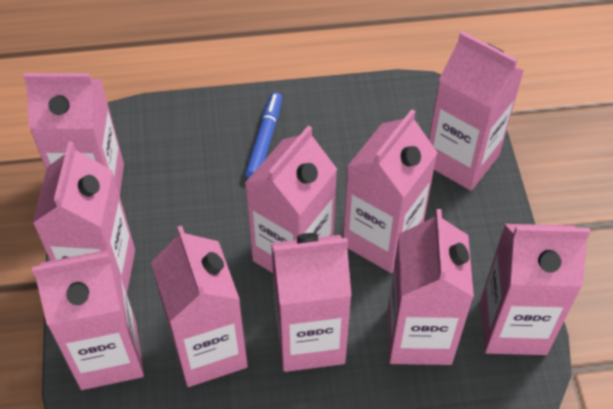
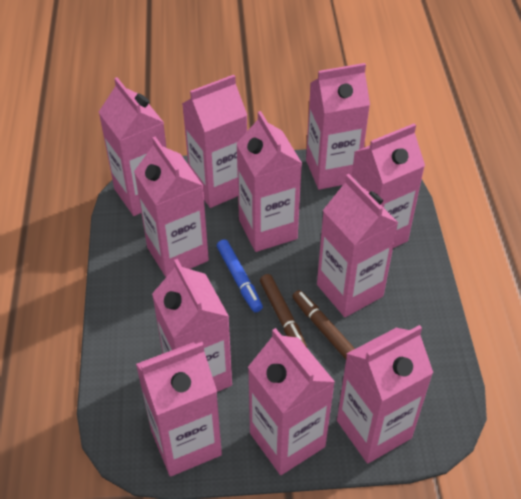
brown marker: 0 -> 2
pink carton: 10 -> 11

